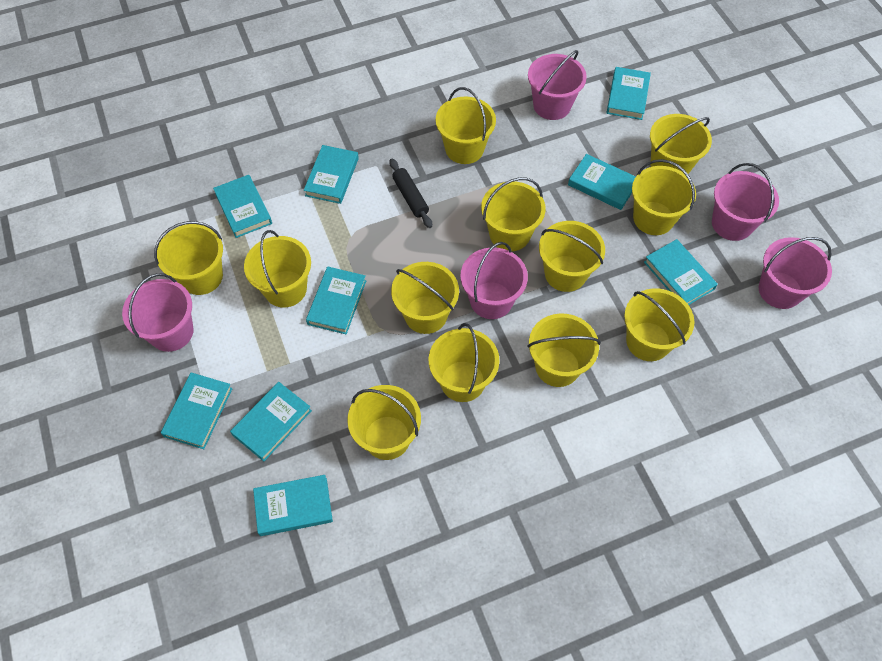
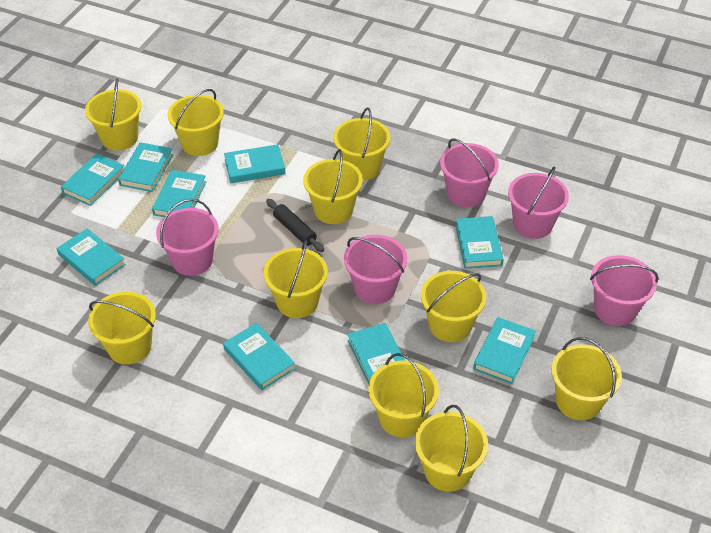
yellow bucket: 12 -> 10

